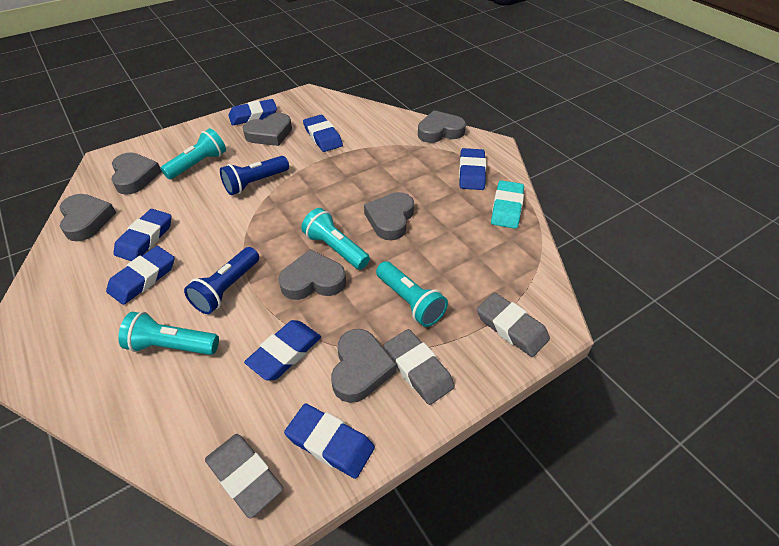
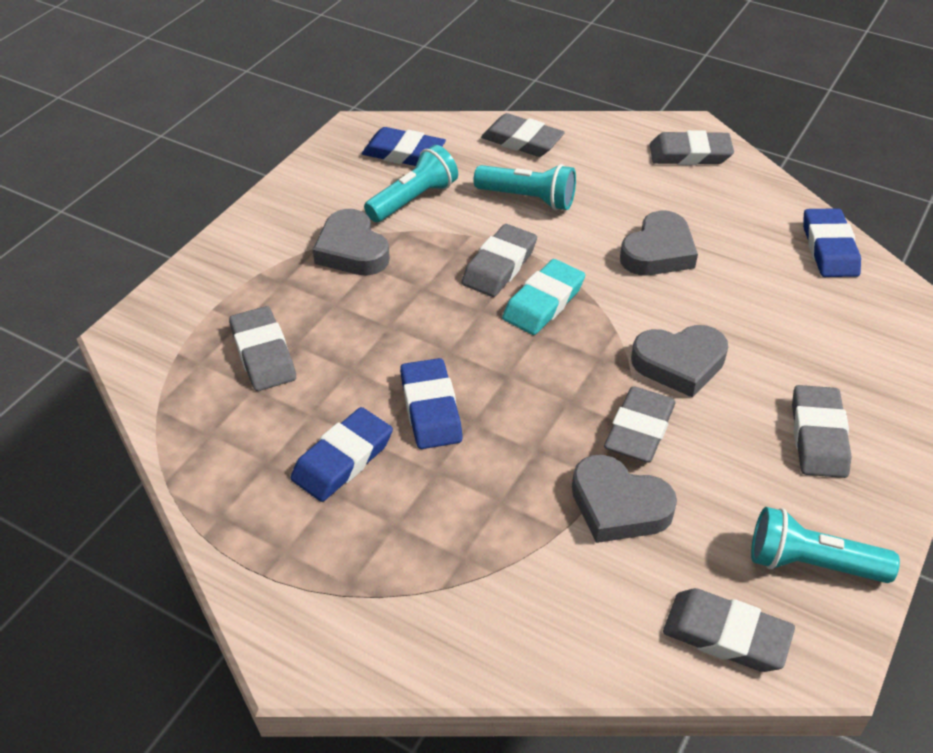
blue eraser: 7 -> 4
blue flashlight: 2 -> 0
grey eraser: 3 -> 7
grey heart: 7 -> 4
turquoise flashlight: 4 -> 3

